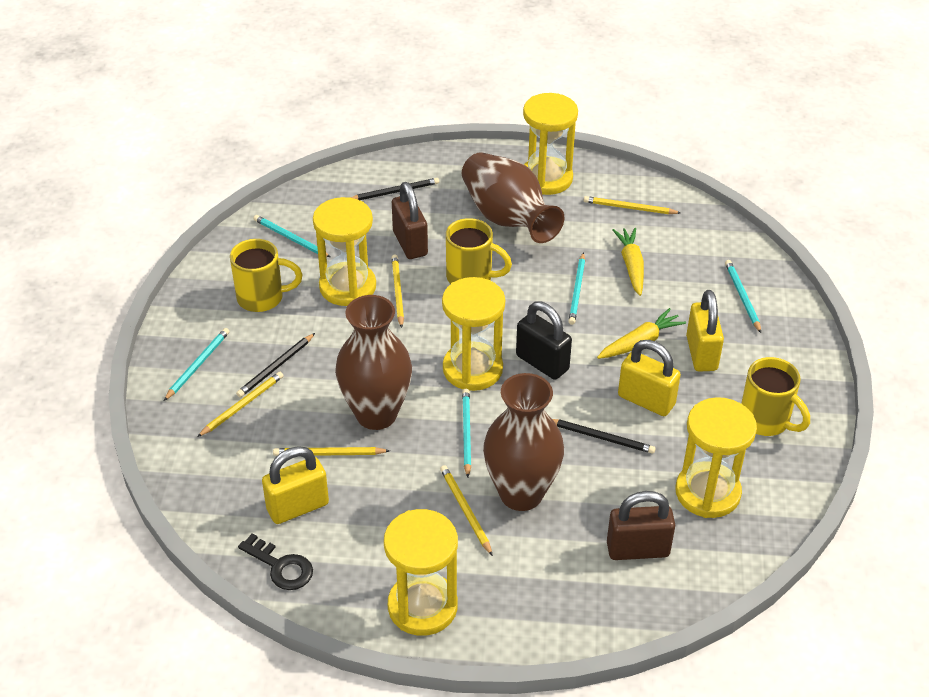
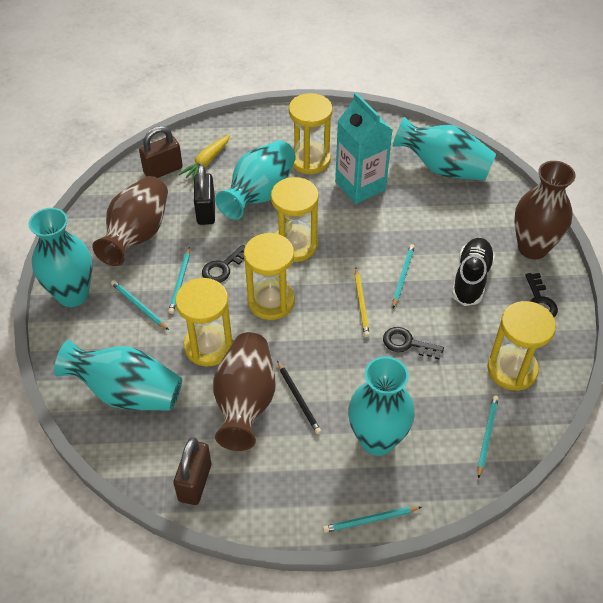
black key: 1 -> 3
black pencil: 3 -> 1
black shoe: 0 -> 1
turquoise carton: 0 -> 1
turquoise vase: 0 -> 5
yellow carrot: 2 -> 1
yellow mug: 3 -> 0
yellow padlock: 3 -> 0
yellow pencil: 5 -> 1

